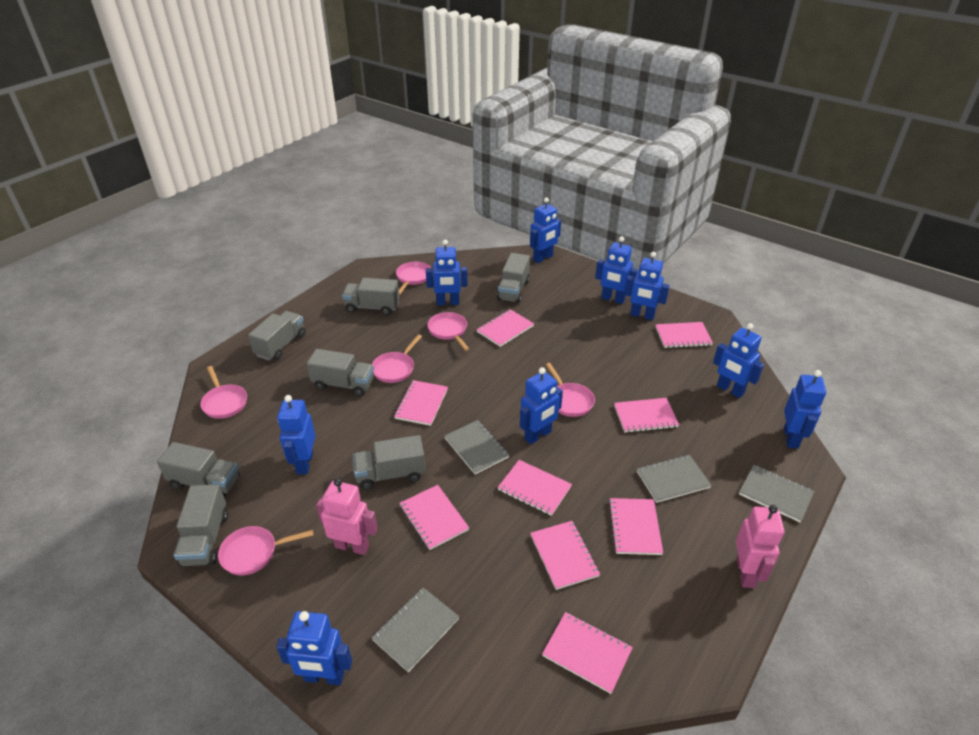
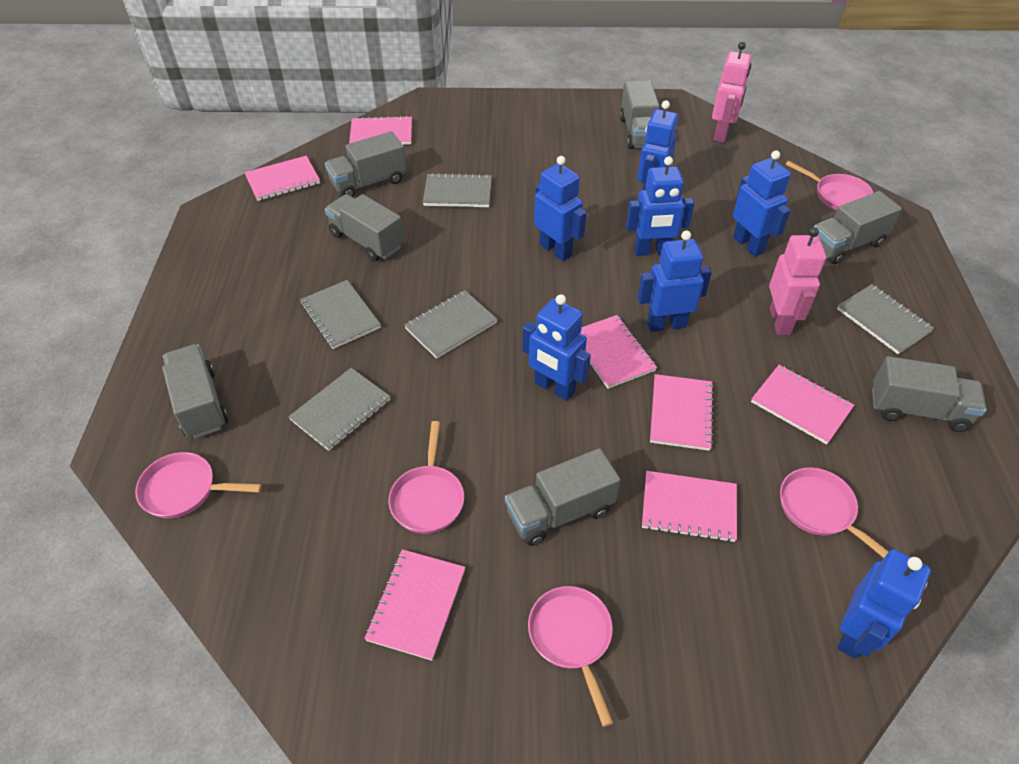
blue robot: 9 -> 7
grey notebook: 4 -> 5
pink notebook: 9 -> 7
pink pan: 6 -> 5

